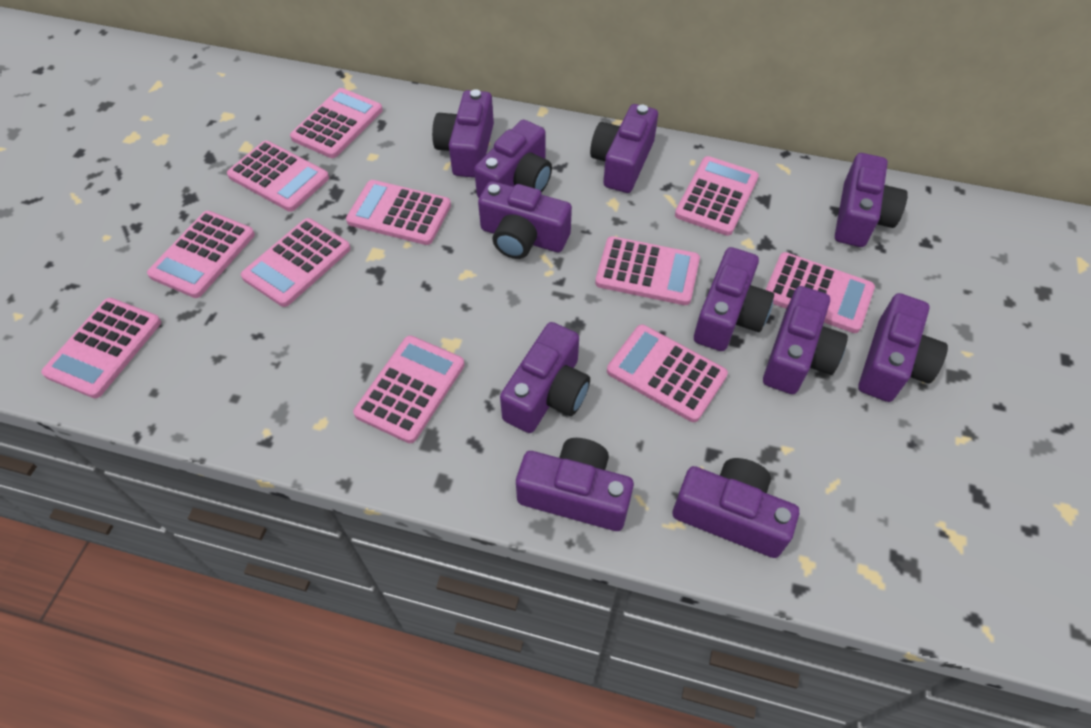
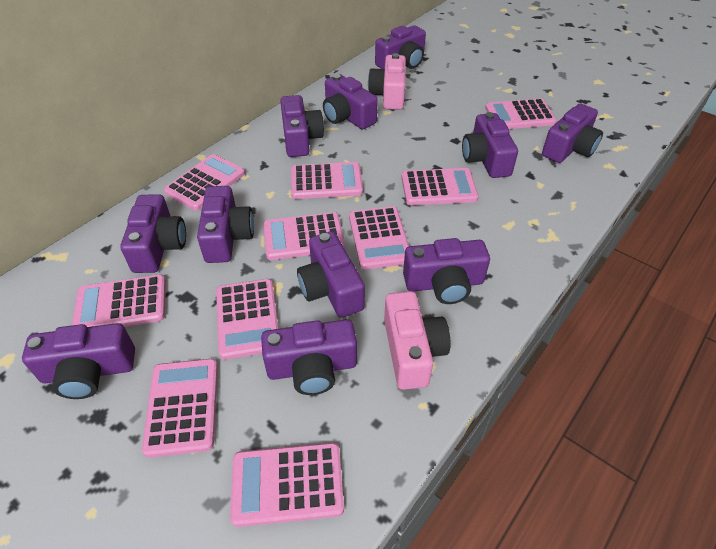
pink calculator: 11 -> 10
pink camera: 0 -> 2

